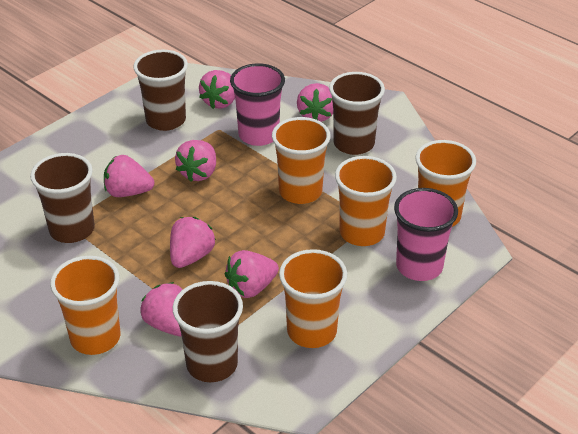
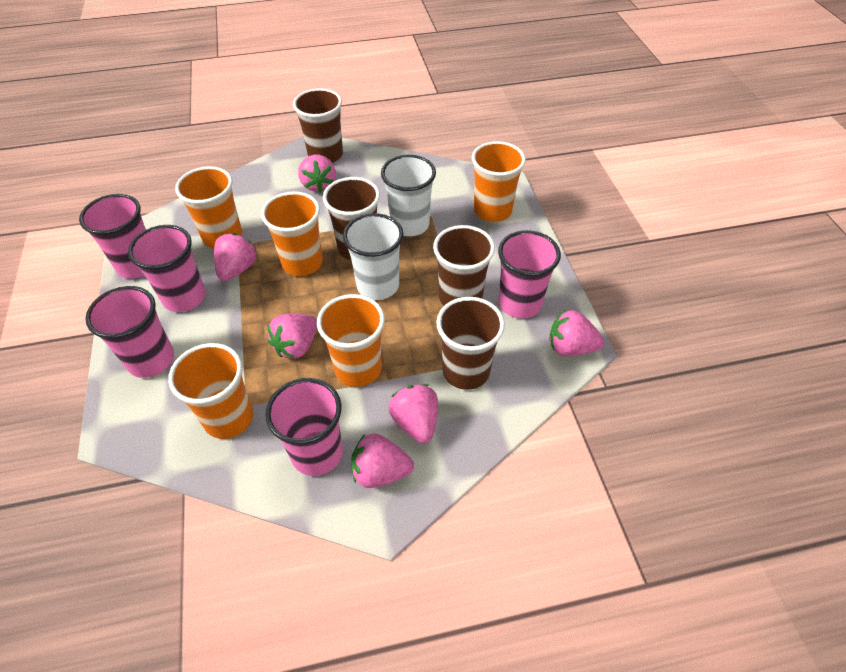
pink cup: 2 -> 5
pink strawberry: 7 -> 6
white cup: 0 -> 2

